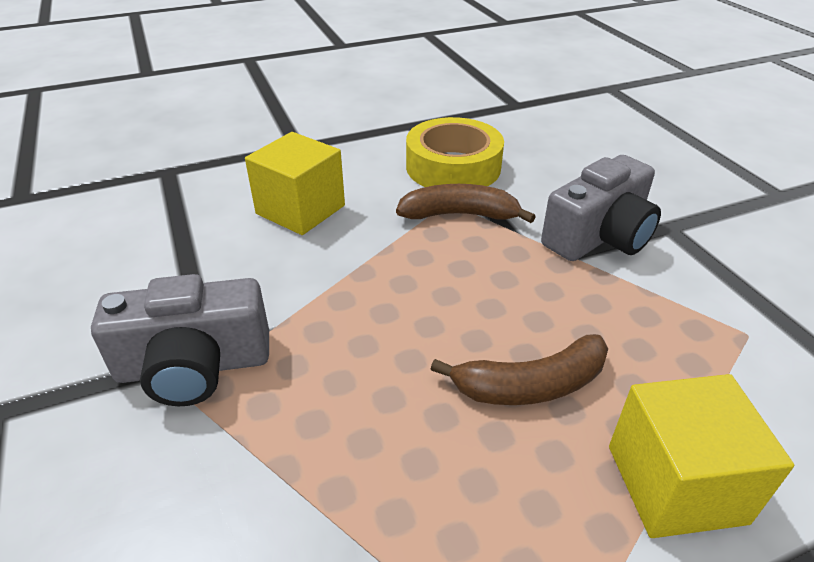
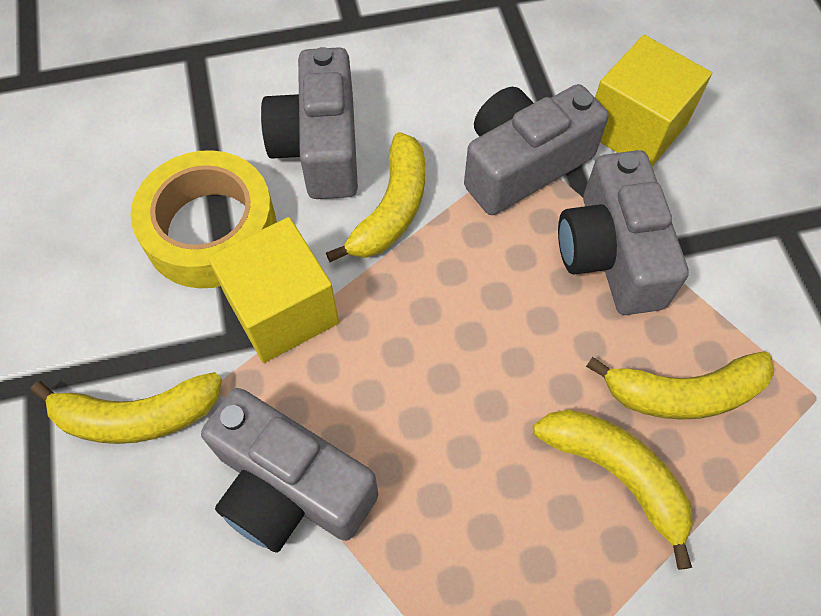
brown banana: 2 -> 0
grey camera: 2 -> 4
yellow banana: 0 -> 4

